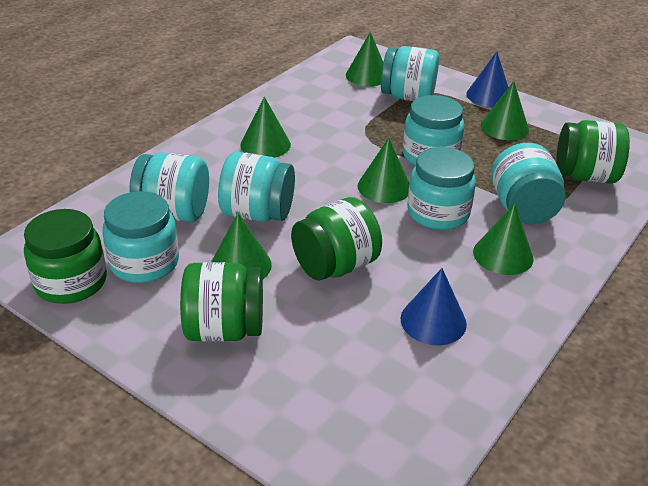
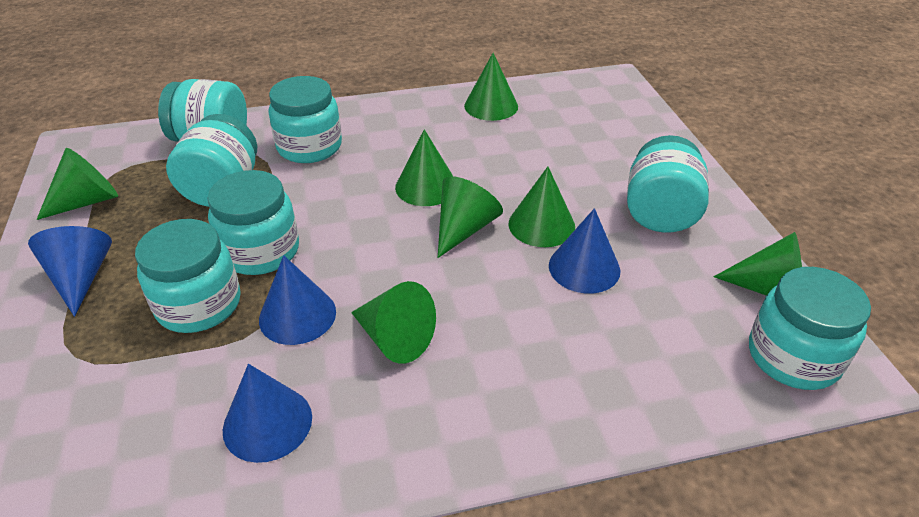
blue cone: 2 -> 4
green cone: 6 -> 7
green jar: 4 -> 0

